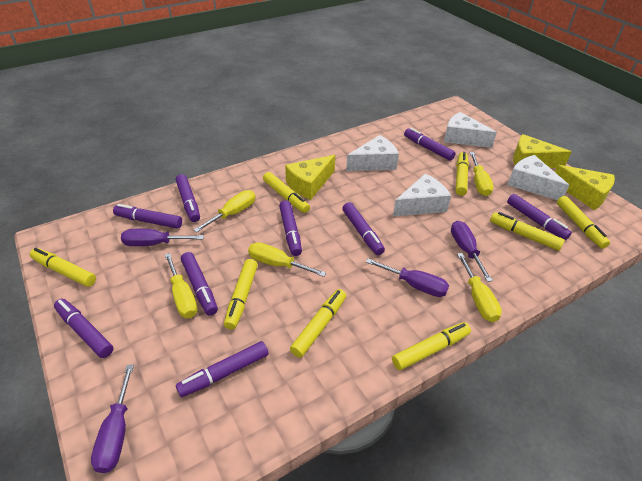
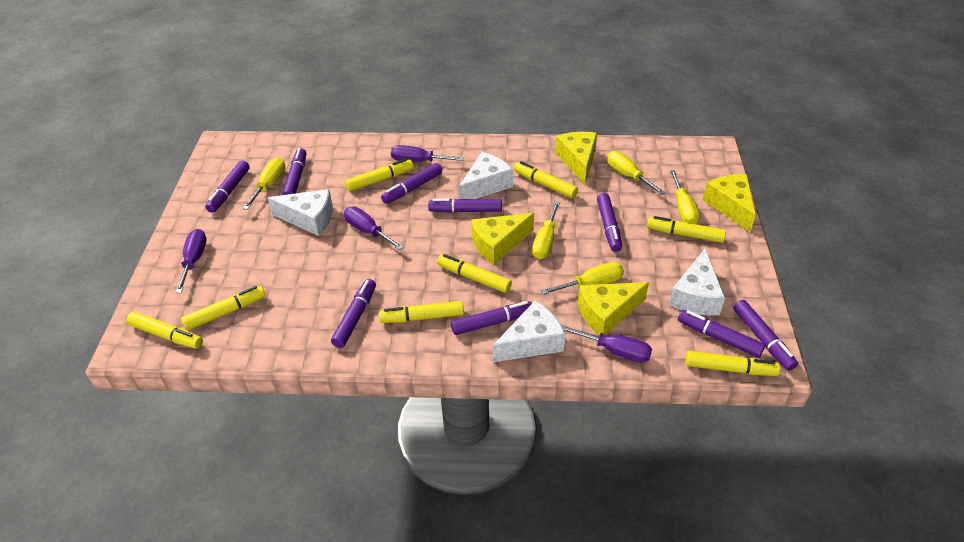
yellow cheese: 3 -> 4

